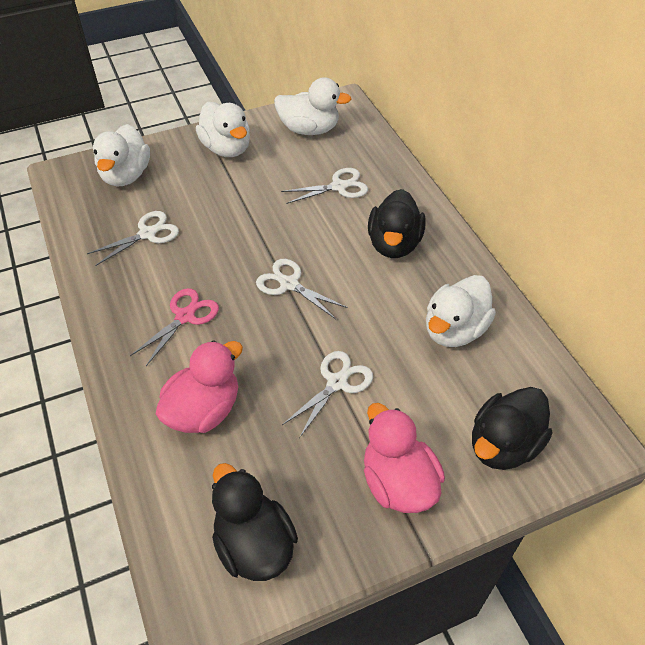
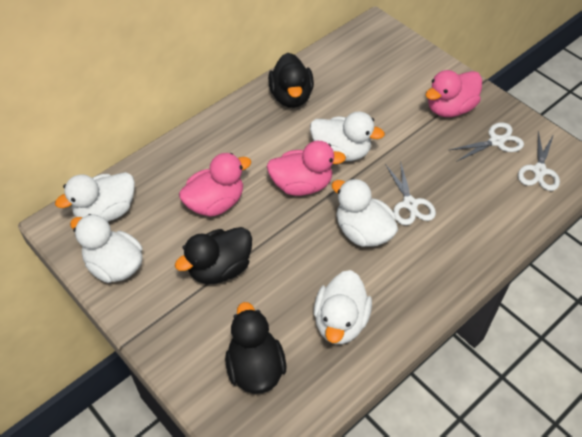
pink duck: 2 -> 3
pink scissors: 1 -> 0
white duck: 4 -> 5
white scissors: 4 -> 3

